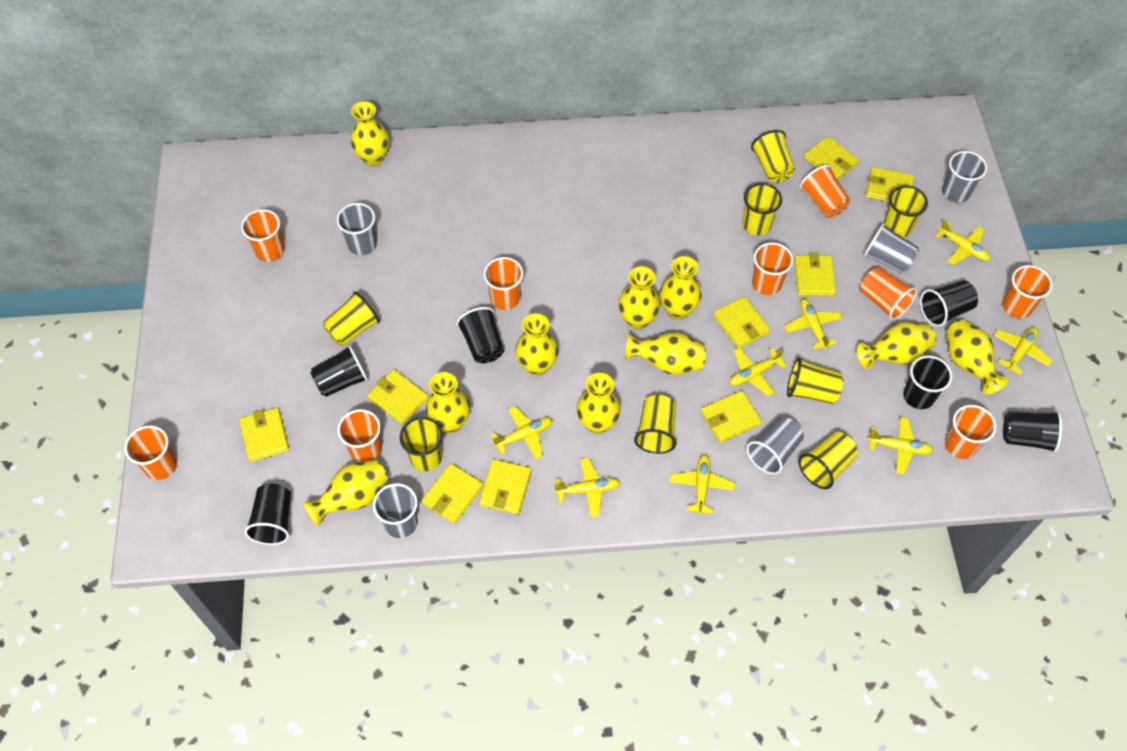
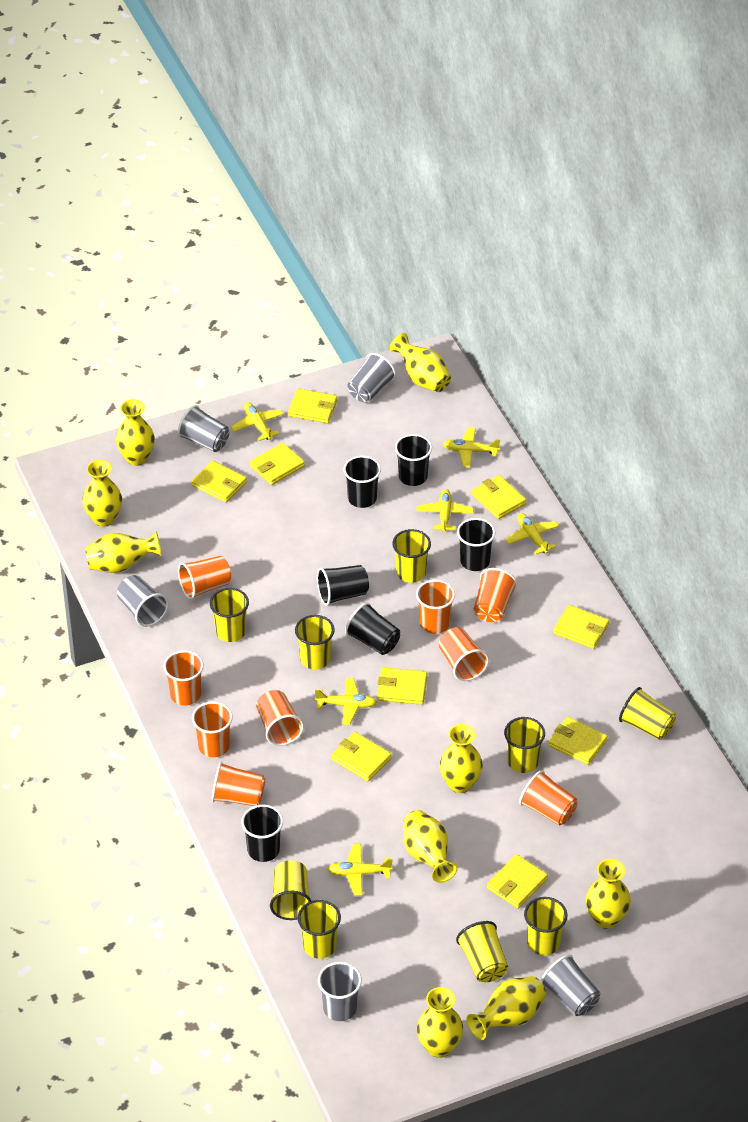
yellow cup: 8 -> 9
yellow plane: 8 -> 6
yellow vase: 10 -> 9

